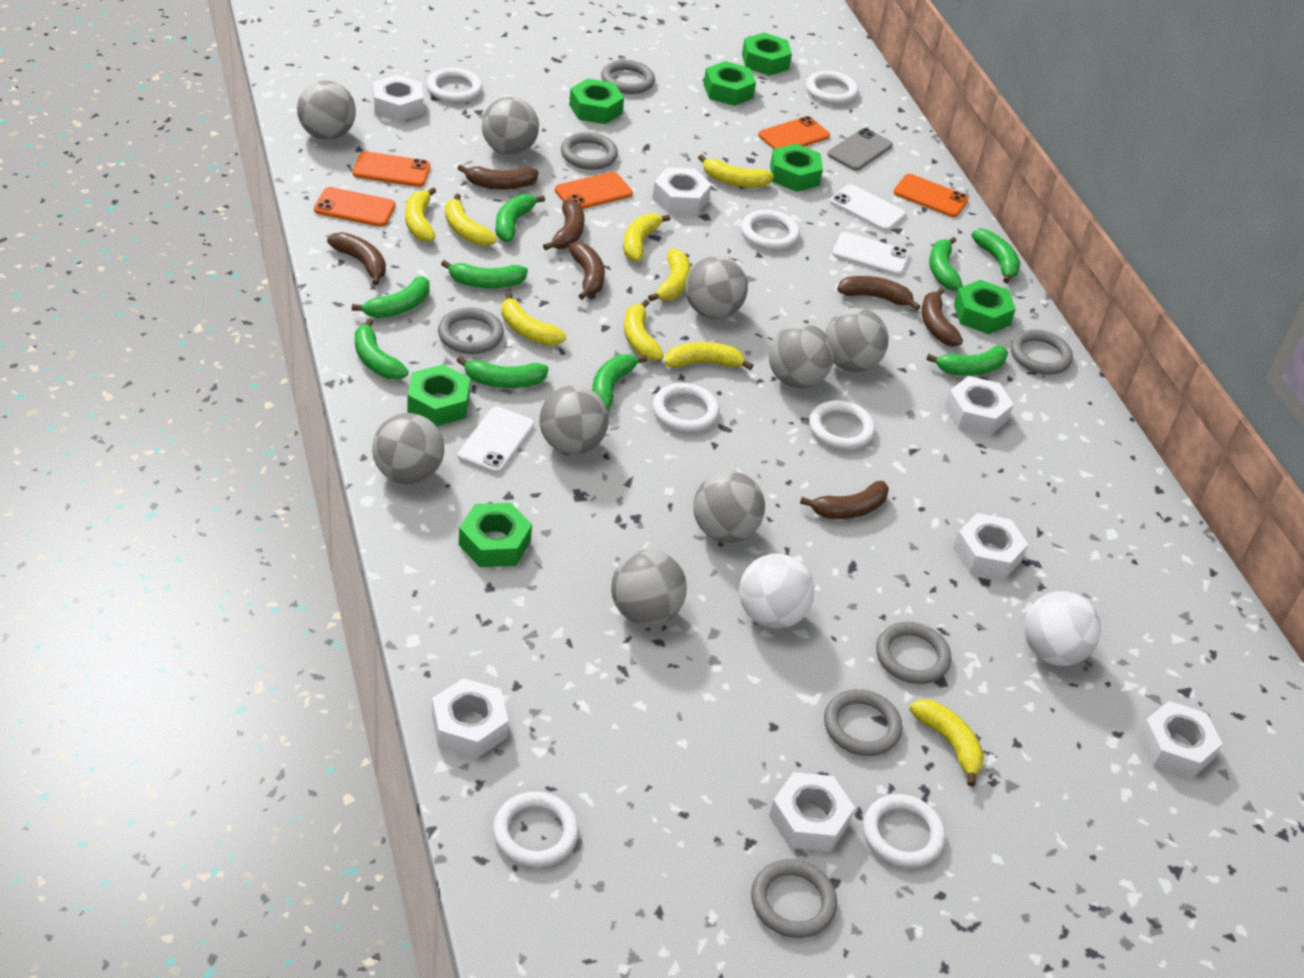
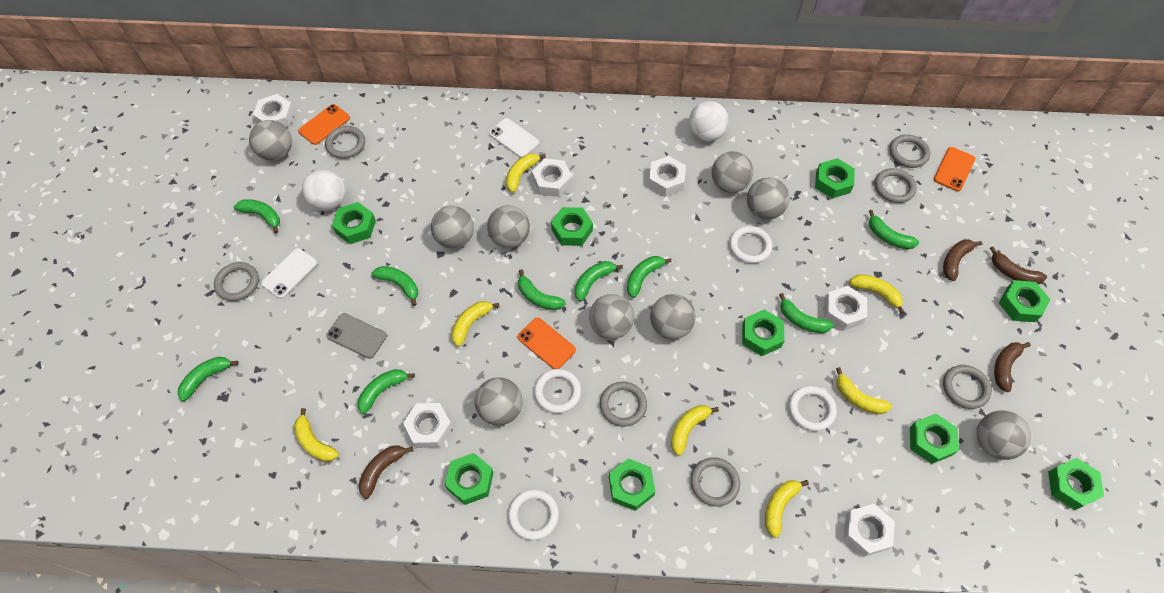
brown banana: 7 -> 4
green nut: 7 -> 9
orange phone: 5 -> 3
white nut: 7 -> 6
white phone: 3 -> 2
white ring: 7 -> 4
yellow banana: 9 -> 7

